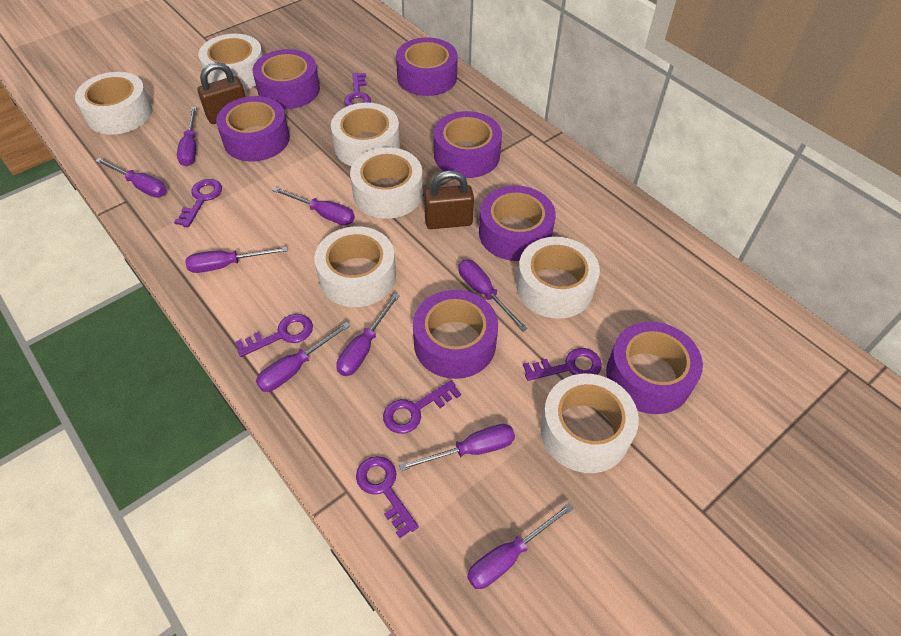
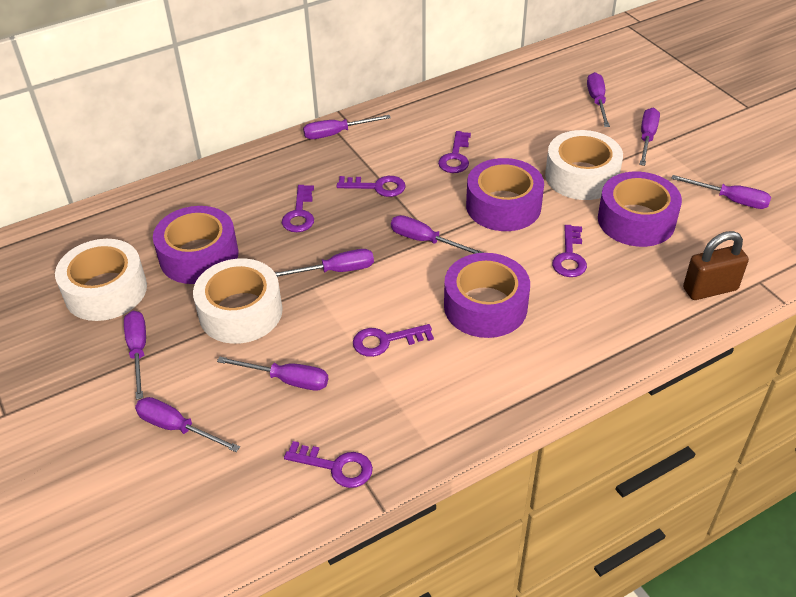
brown padlock: 2 -> 1
purple tape: 7 -> 4
white tape: 7 -> 3

